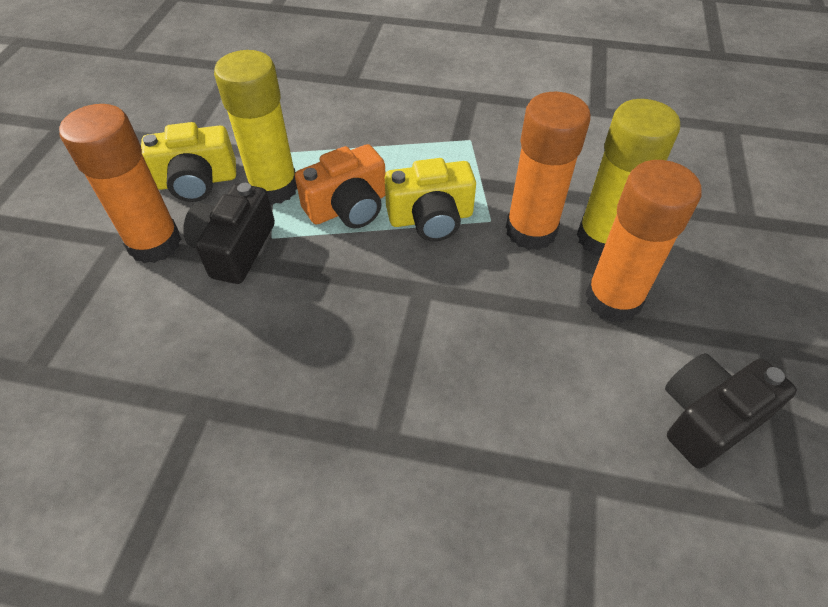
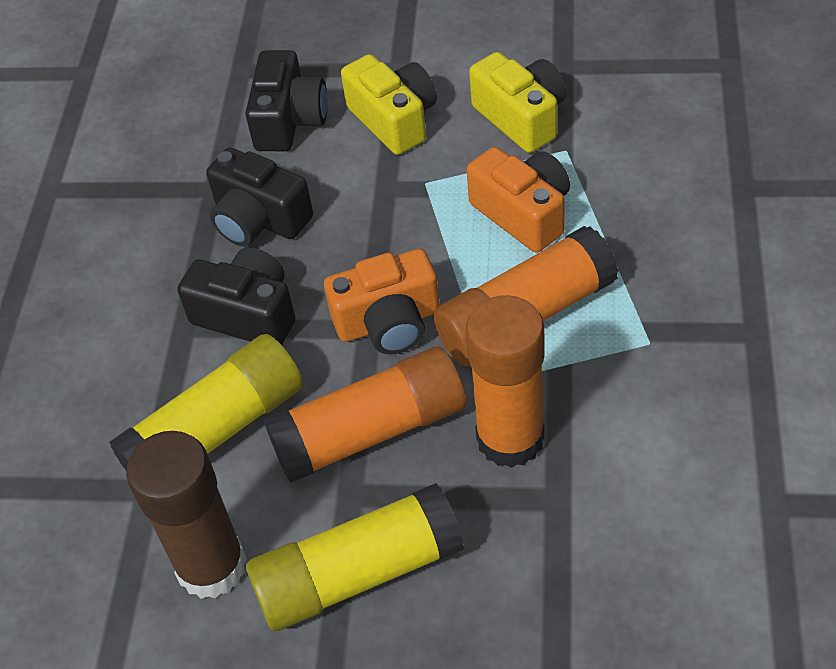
black camera: 2 -> 3
brown glue stick: 0 -> 1
orange camera: 1 -> 2

